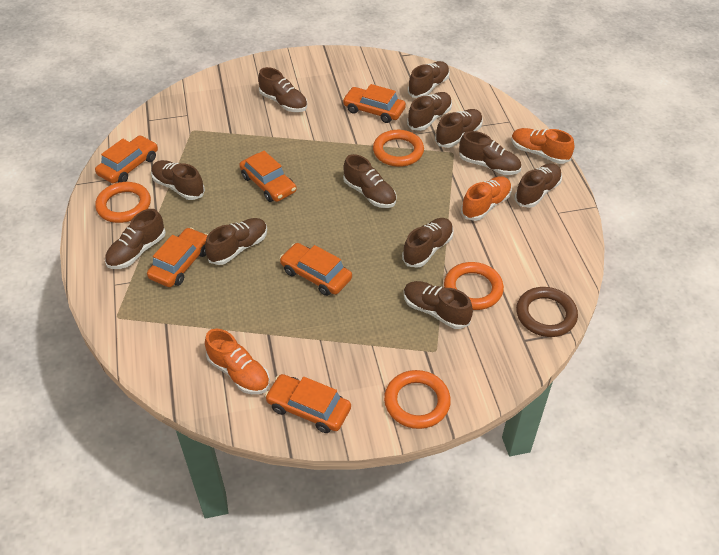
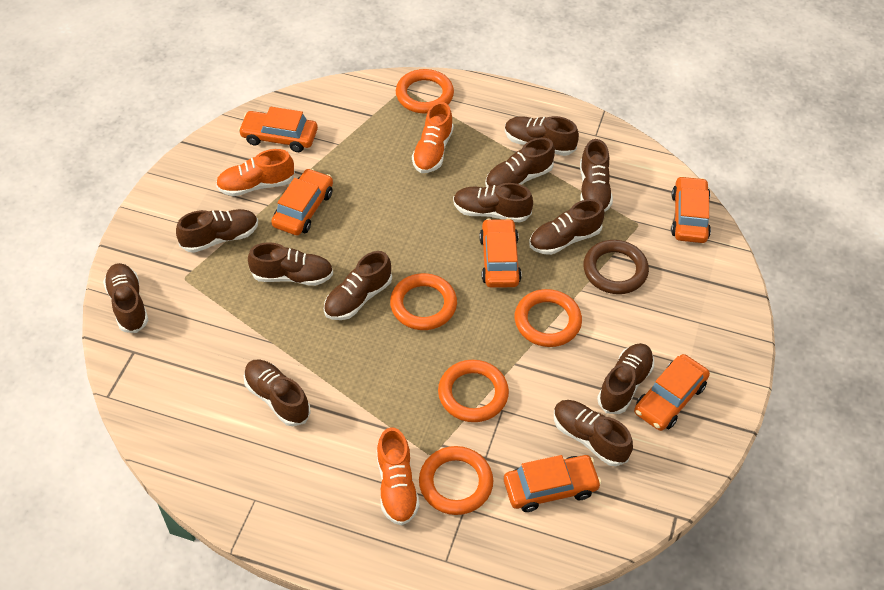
orange ring: 4 -> 5

